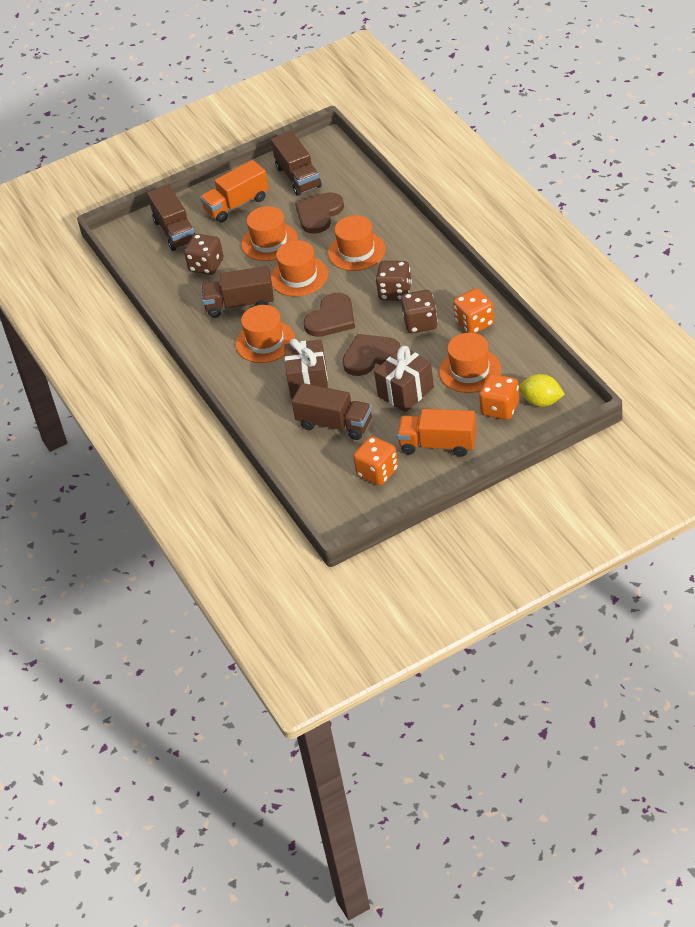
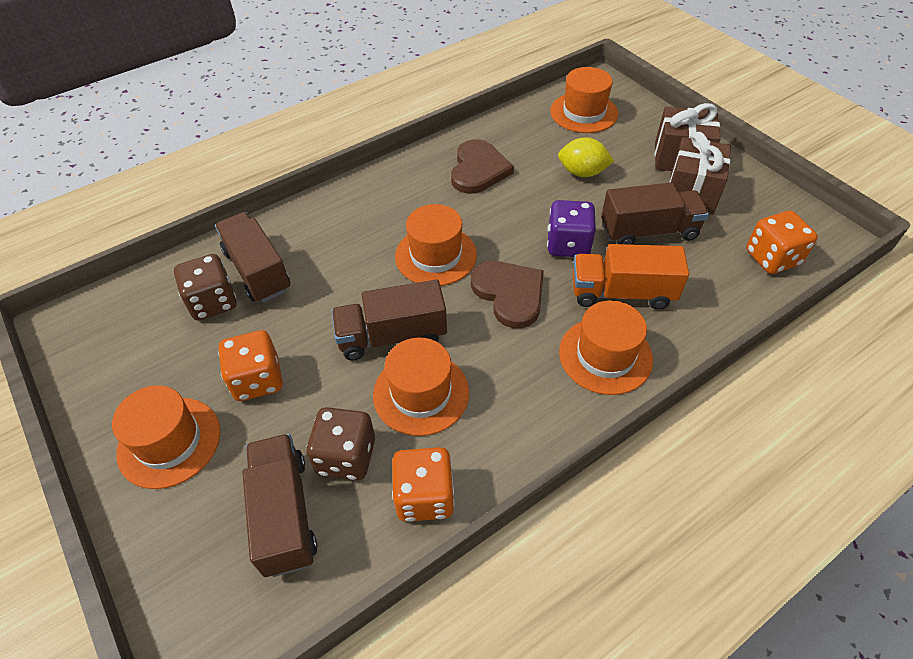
brown dice: 3 -> 2
brown heart: 3 -> 2
orange truck: 2 -> 1
purple dice: 0 -> 1

